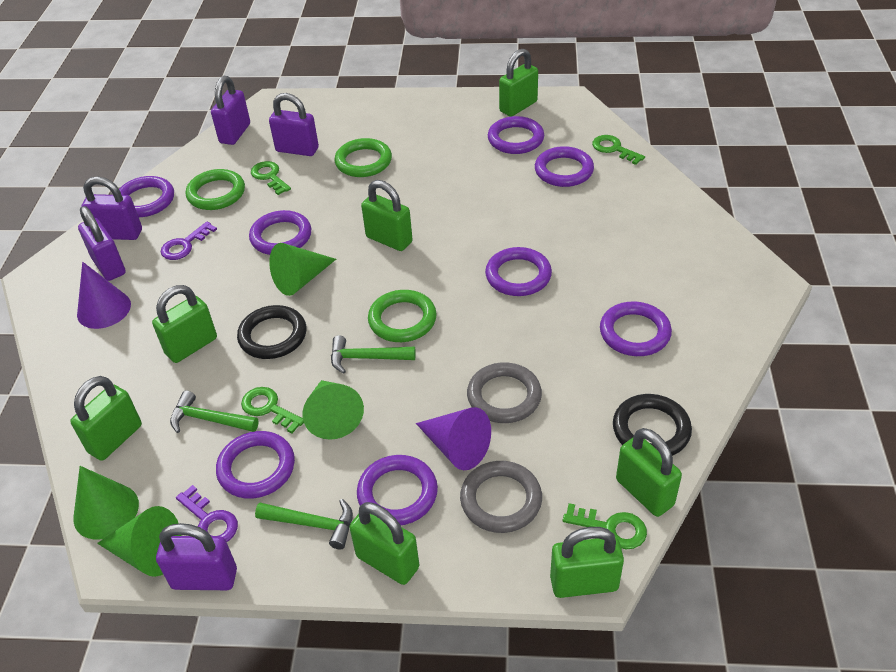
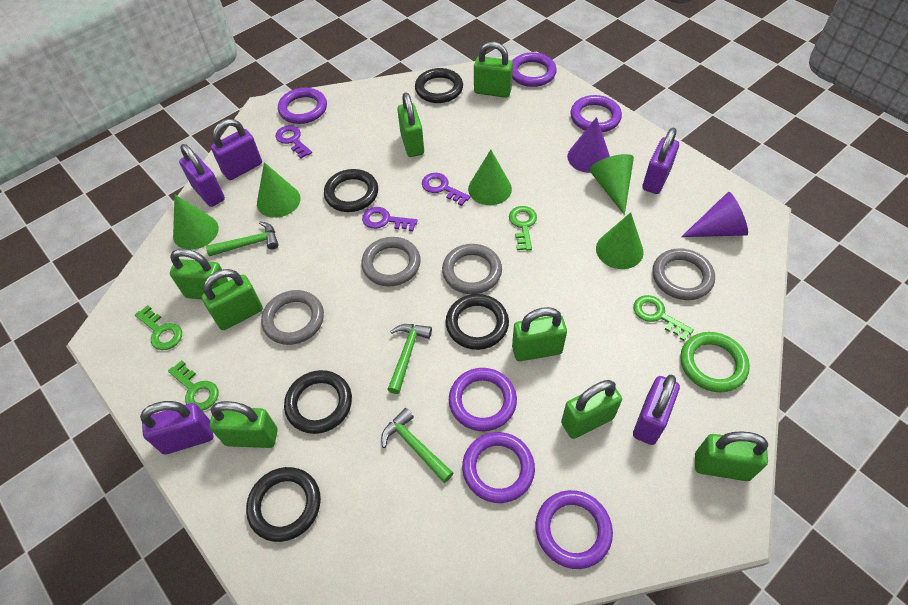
black ring: 2 -> 5
green cone: 4 -> 5
green padlock: 7 -> 8
green ring: 3 -> 1
grey ring: 2 -> 4
purple key: 2 -> 3
purple ring: 8 -> 6

